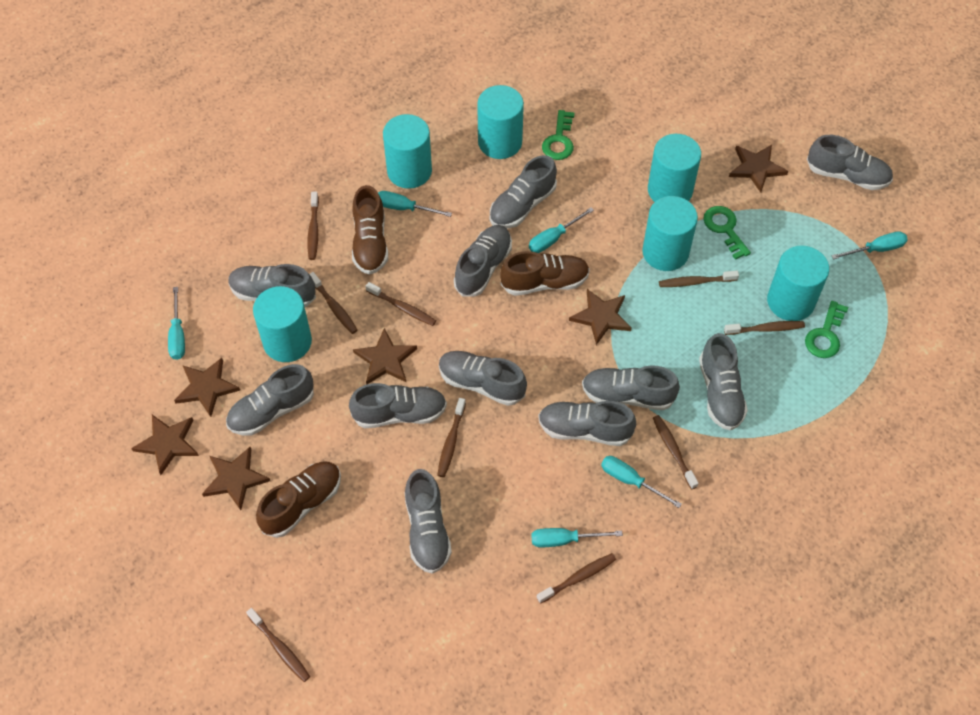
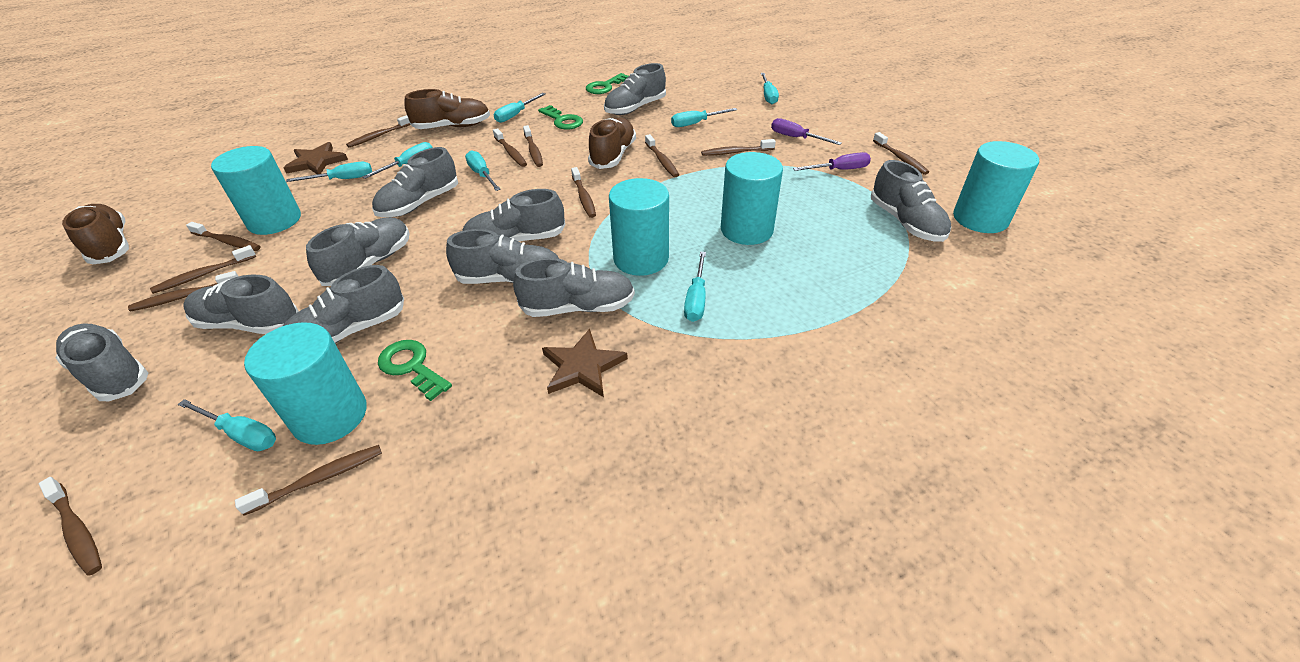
brown star: 6 -> 2
brown toothbrush: 9 -> 12
grey shoe: 11 -> 10
purple screwdriver: 0 -> 2
turquoise cylinder: 6 -> 5
turquoise screwdriver: 6 -> 8

